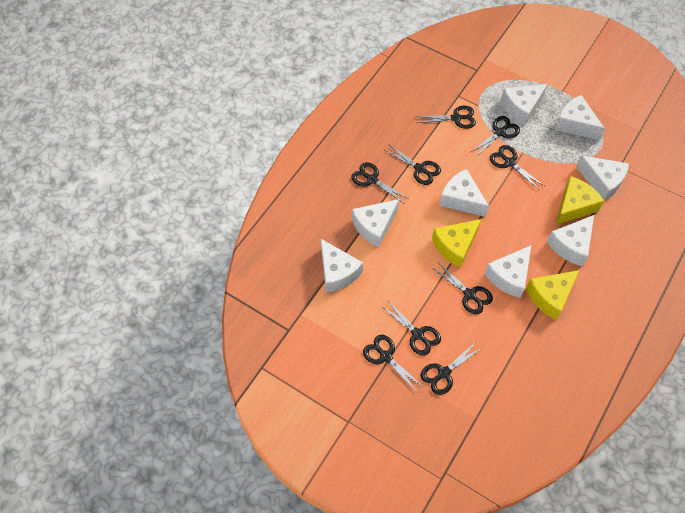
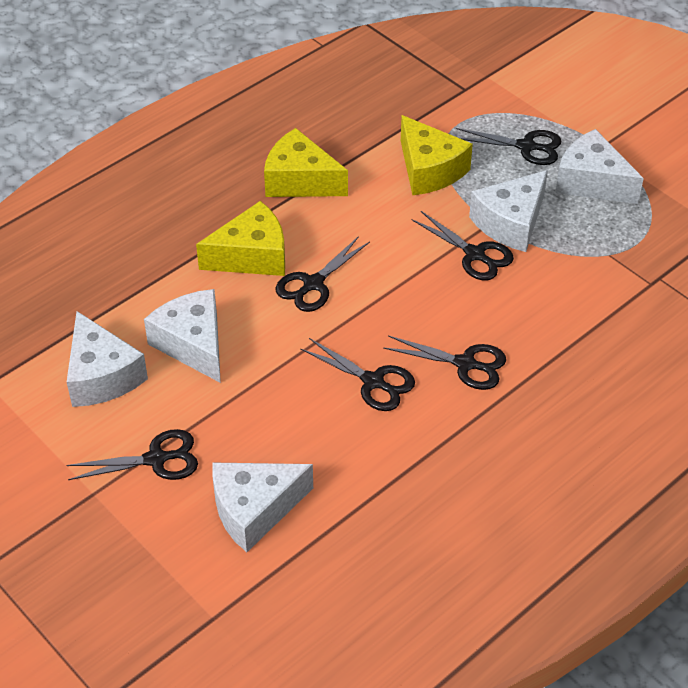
black scissors: 9 -> 6
white cheese: 8 -> 5

